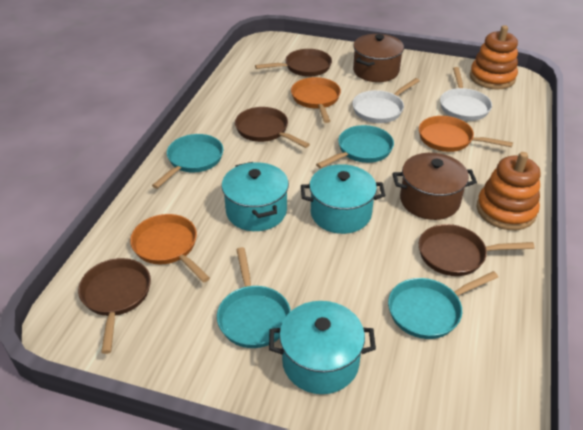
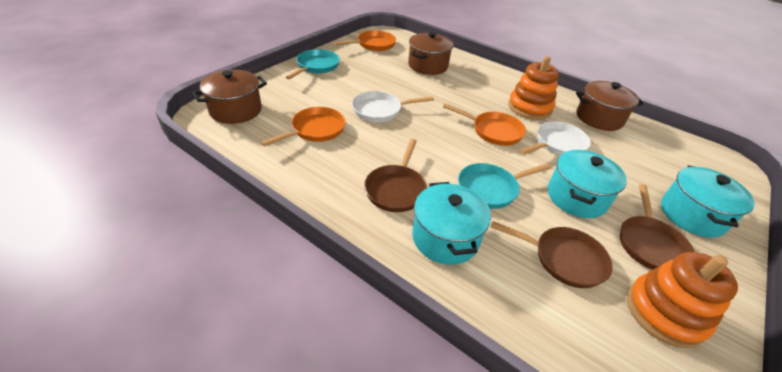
brown pan: 4 -> 3
brown pot: 2 -> 3
turquoise pan: 4 -> 2

